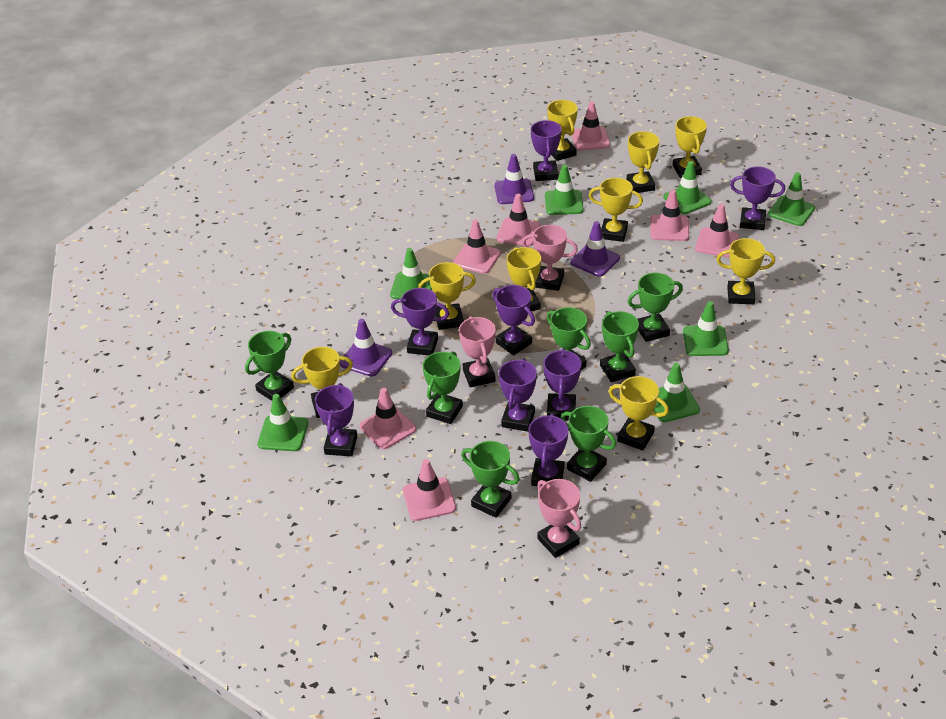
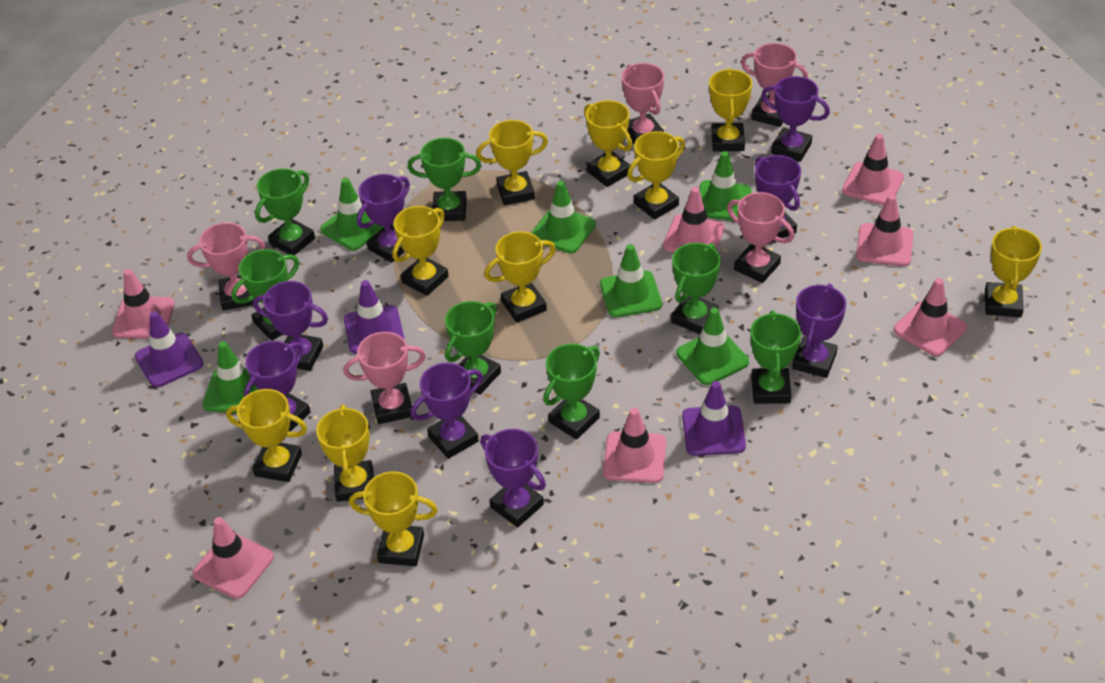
green traffic cone: 7 -> 6
pink trophy: 3 -> 5
yellow trophy: 9 -> 10

